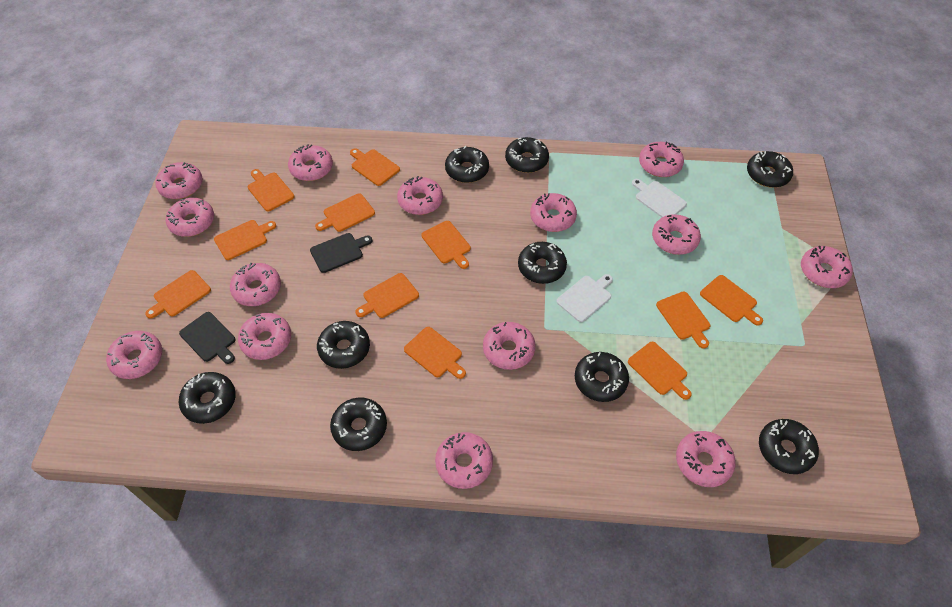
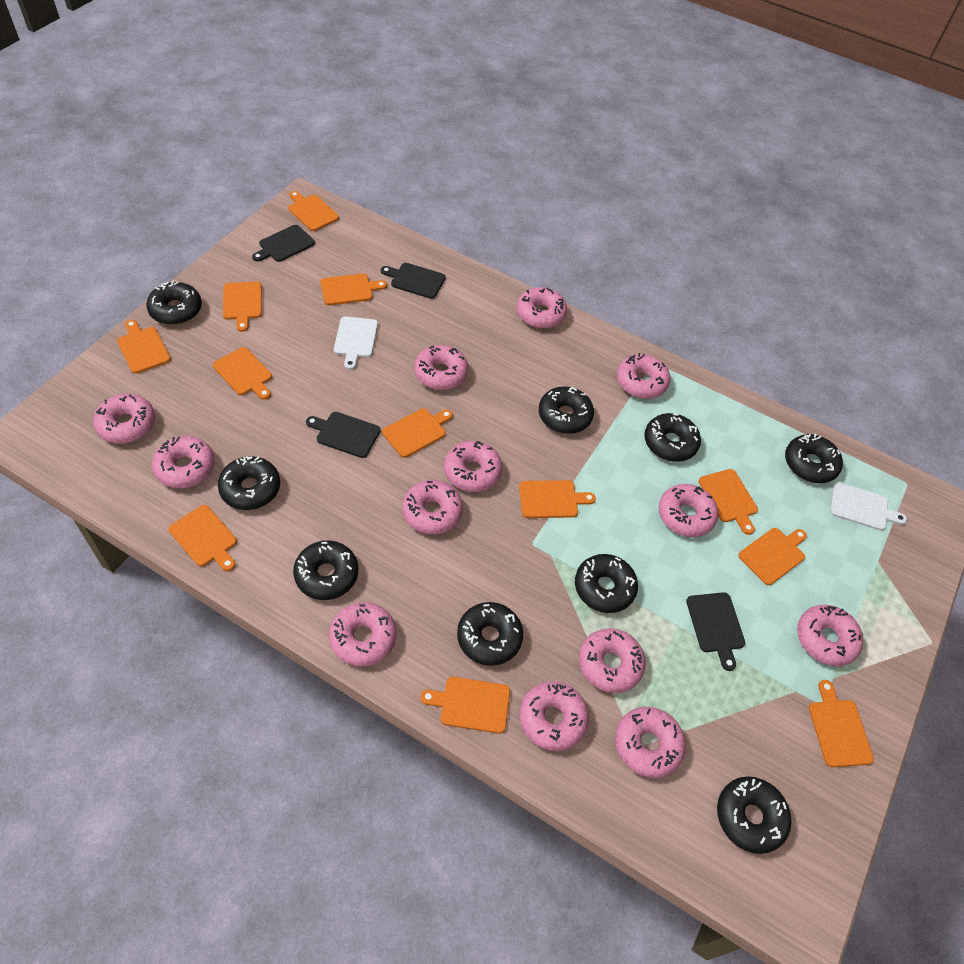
black cutting board: 2 -> 4
orange cutting board: 11 -> 12
pink donut: 14 -> 13

